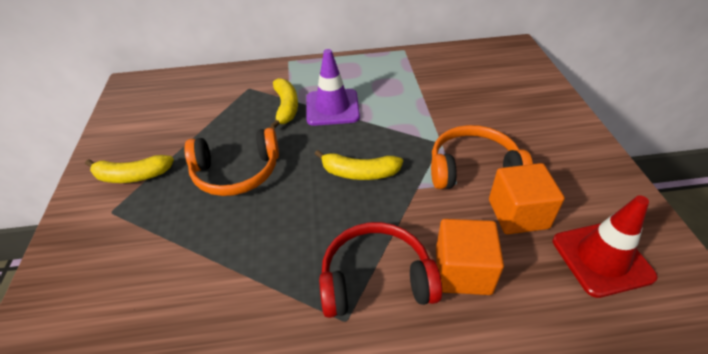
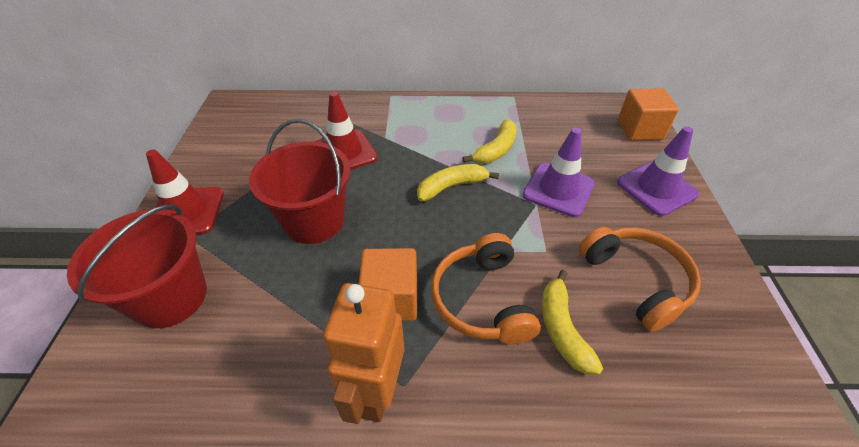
orange robot: 0 -> 1
purple traffic cone: 1 -> 2
red bucket: 0 -> 2
red headphones: 1 -> 0
red traffic cone: 1 -> 2

